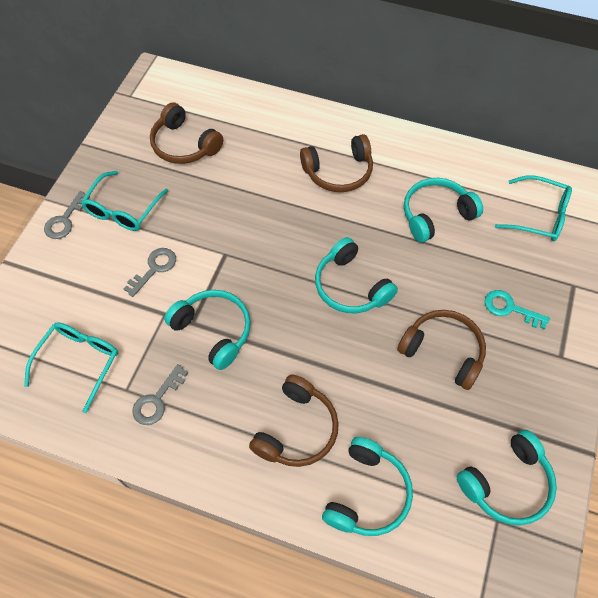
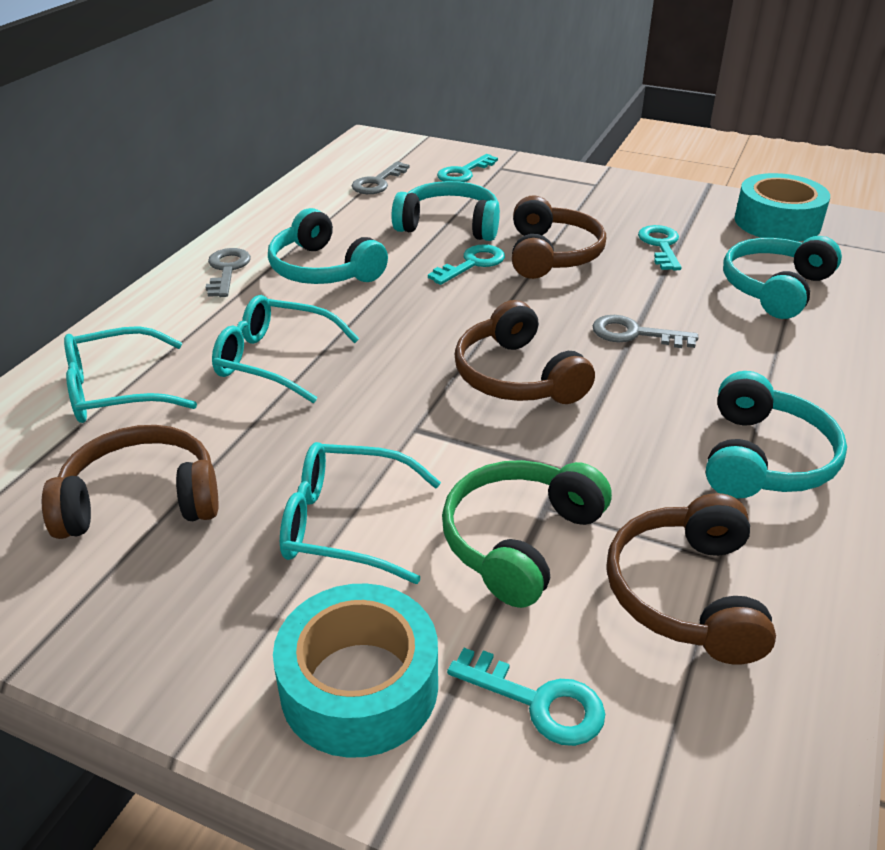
green headphones: 0 -> 1
turquoise headphones: 5 -> 4
turquoise key: 1 -> 4
turquoise tape: 0 -> 2

